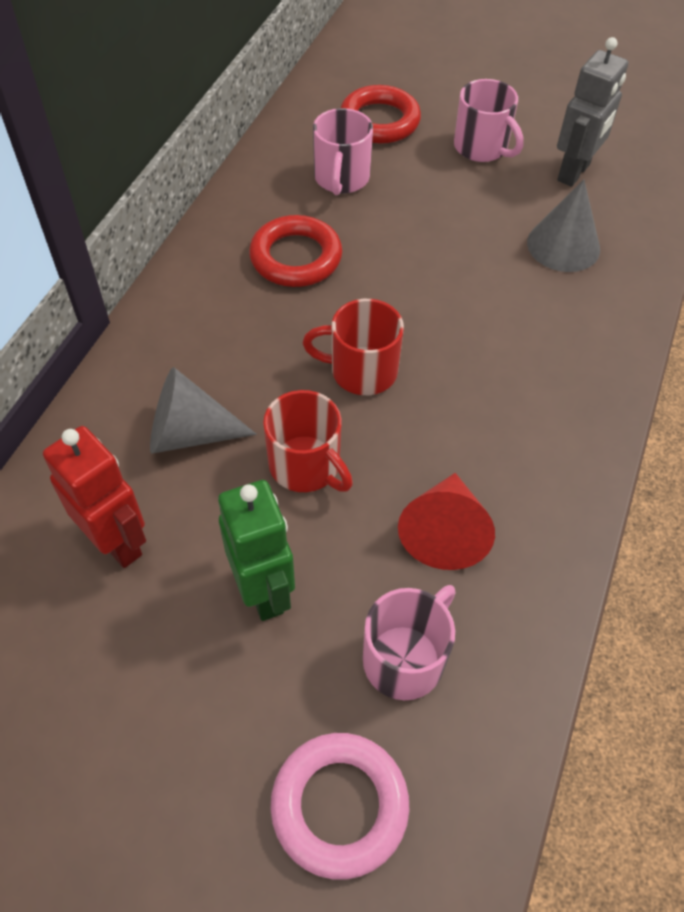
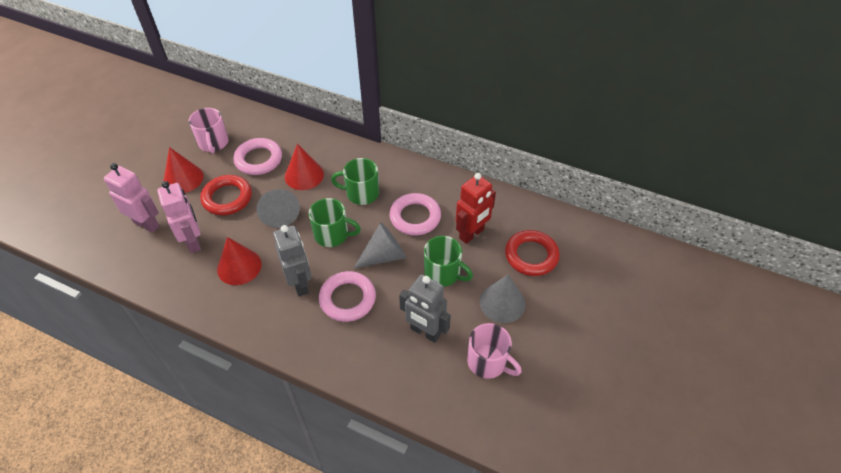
green mug: 0 -> 3
green robot: 1 -> 0
grey cone: 2 -> 3
grey robot: 1 -> 2
pink mug: 3 -> 2
pink ring: 1 -> 3
pink robot: 0 -> 2
red cone: 1 -> 3
red mug: 2 -> 0

